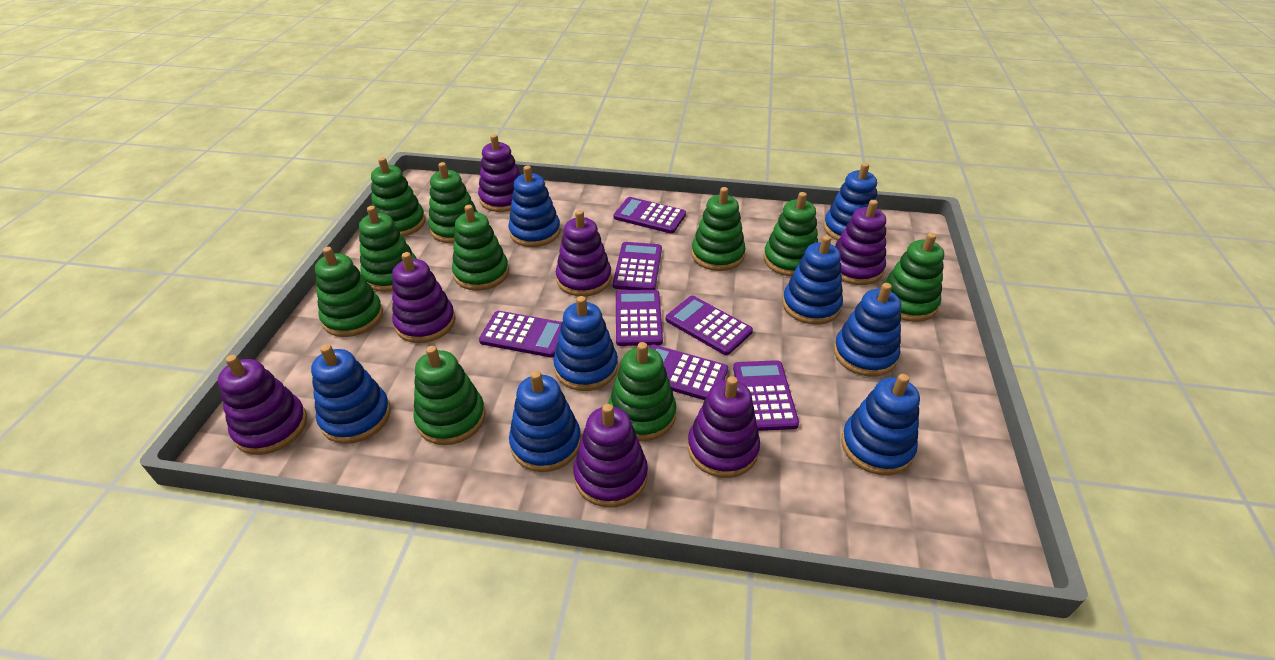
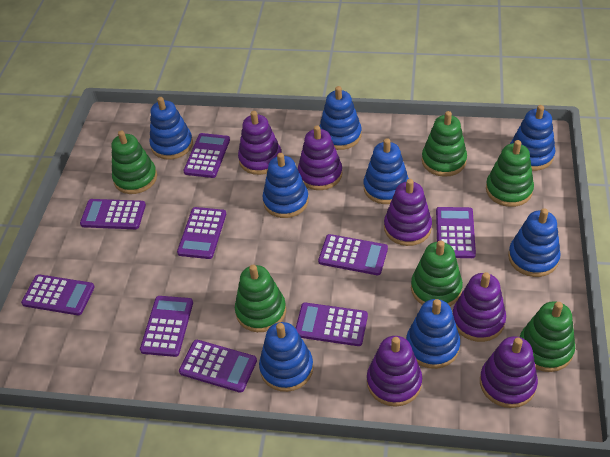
green stacking toy: 10 -> 6
purple calculator: 7 -> 9
purple stacking toy: 7 -> 6

